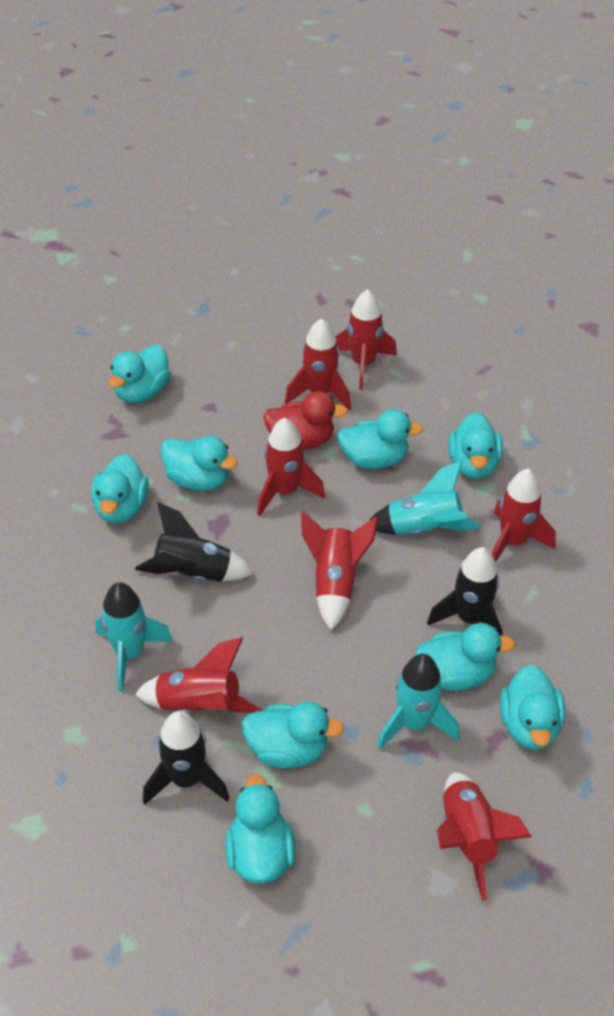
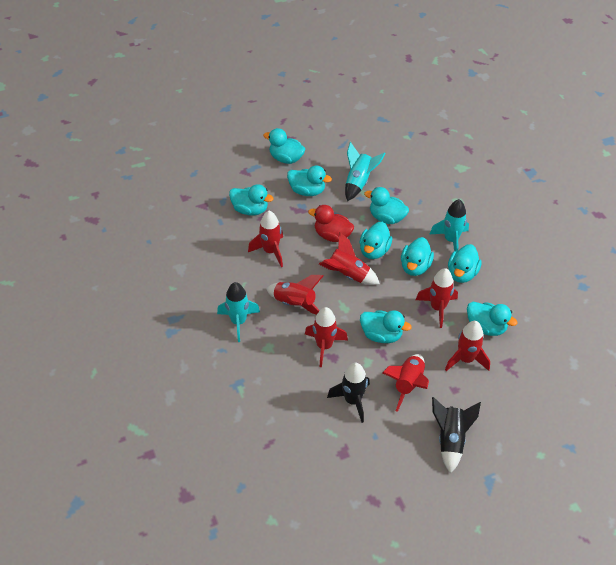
black rocket: 3 -> 2

